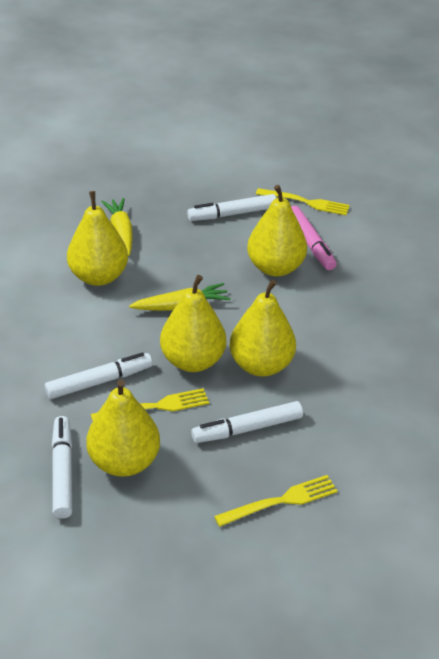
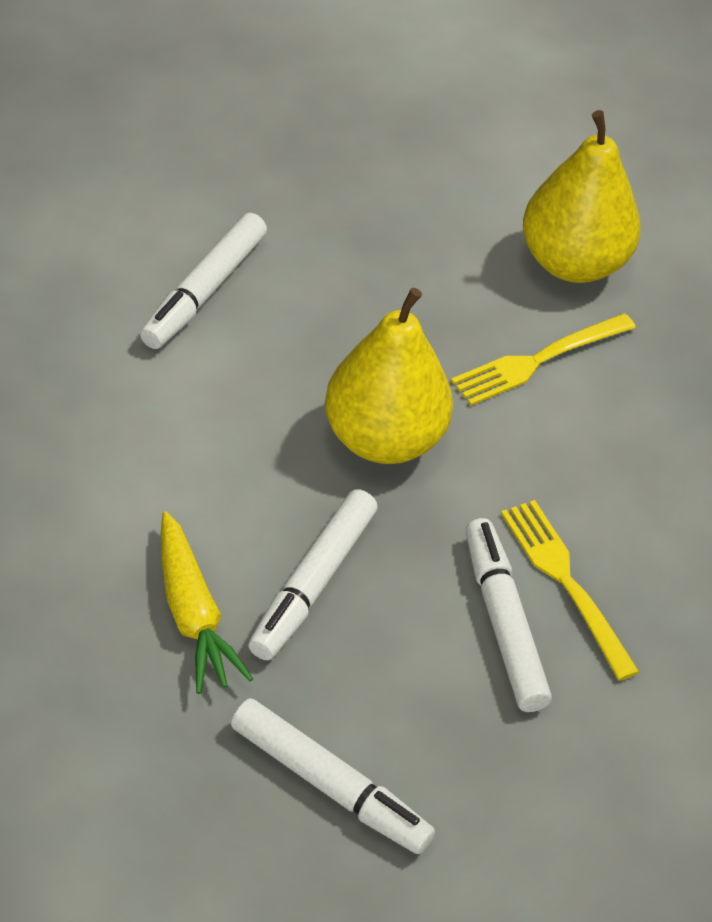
pink marker: 1 -> 0
yellow carrot: 2 -> 1
yellow fork: 3 -> 2
yellow pear: 5 -> 2

